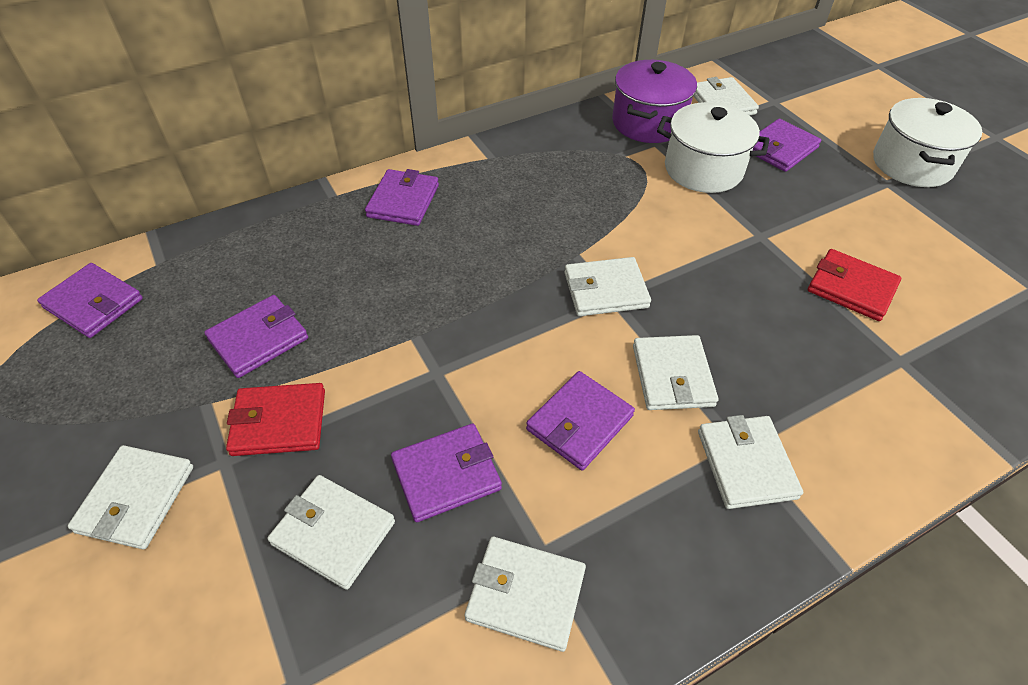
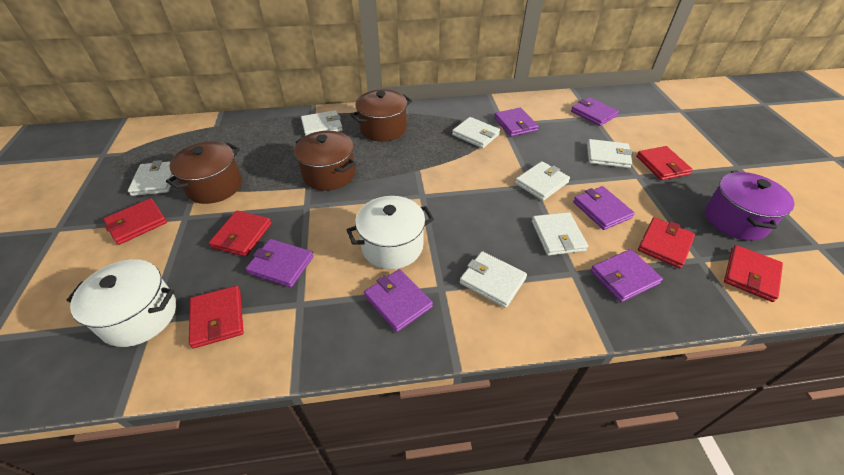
brown pot: 0 -> 3
red wallet: 2 -> 6

